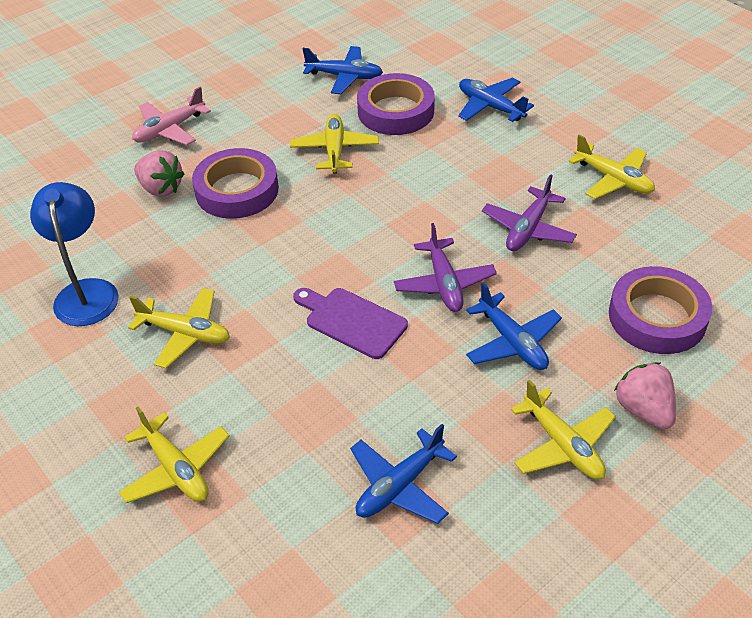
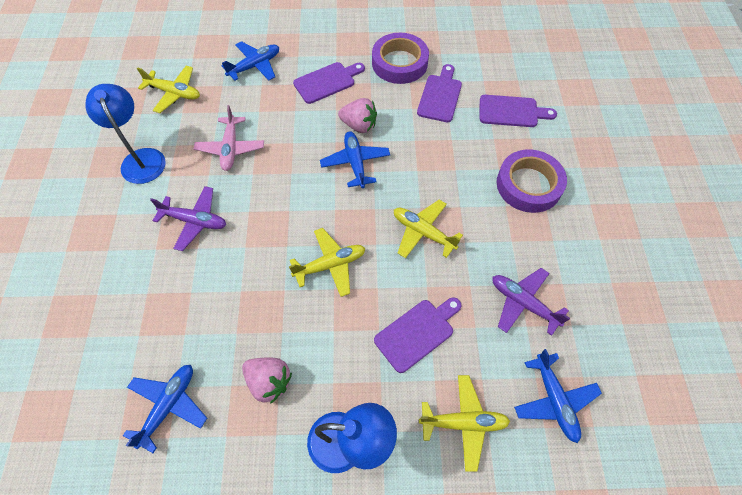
blue lamp: 1 -> 2
purple cutting board: 1 -> 4
purple tape: 3 -> 2
yellow plane: 5 -> 4

